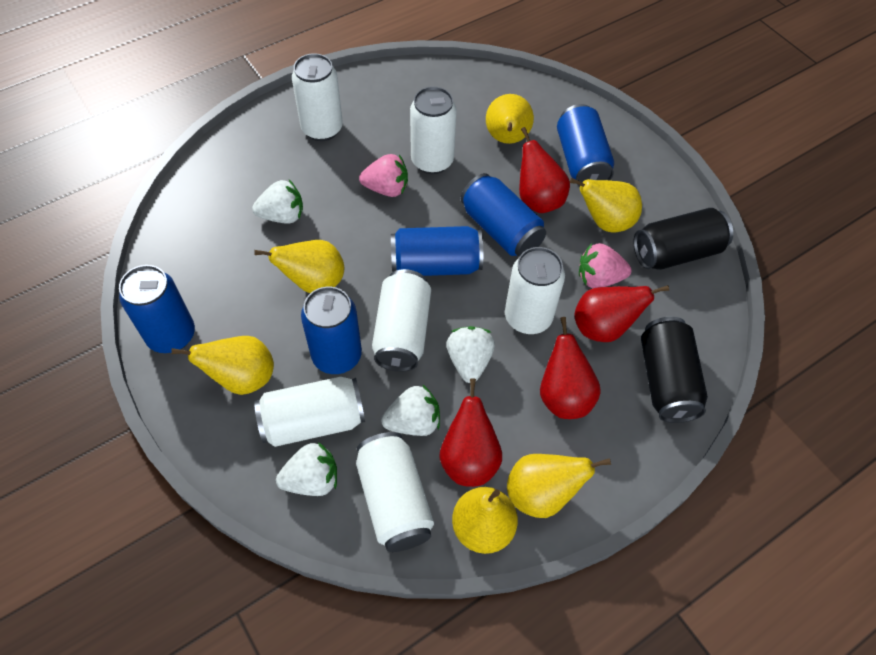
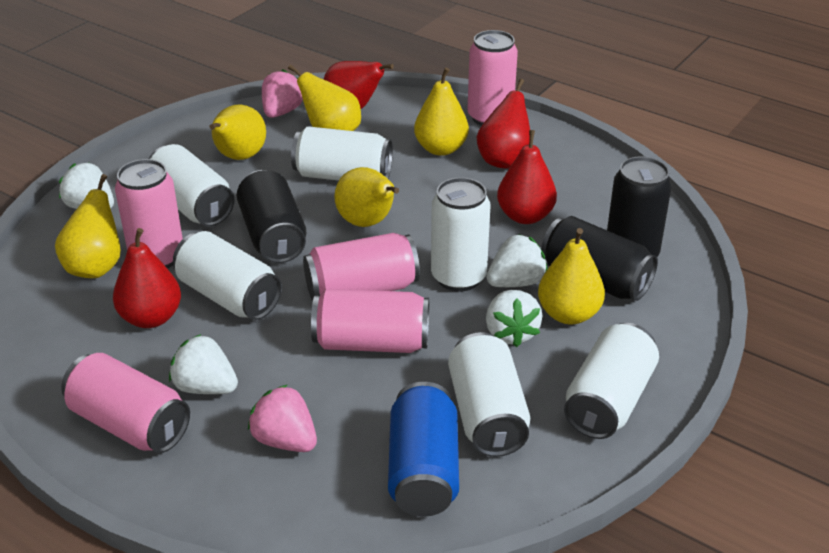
black can: 2 -> 3
blue can: 5 -> 1
pink can: 0 -> 5

